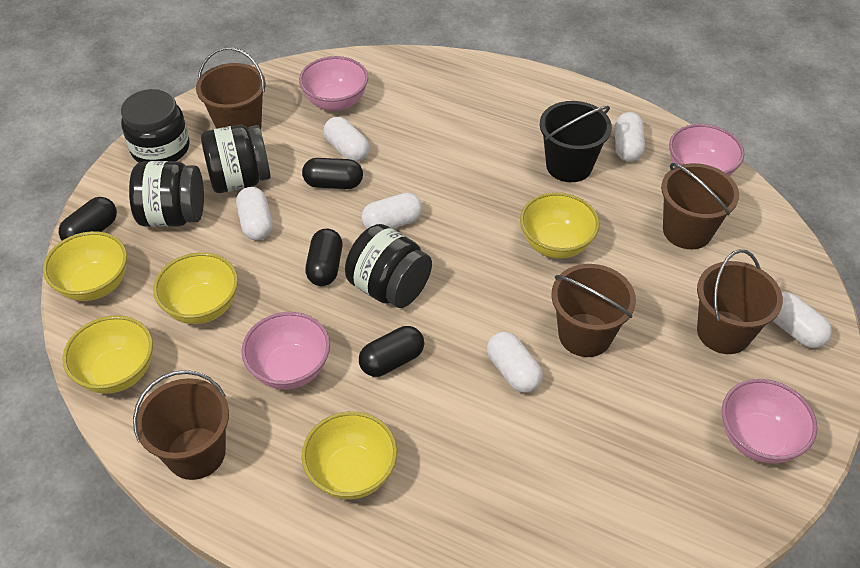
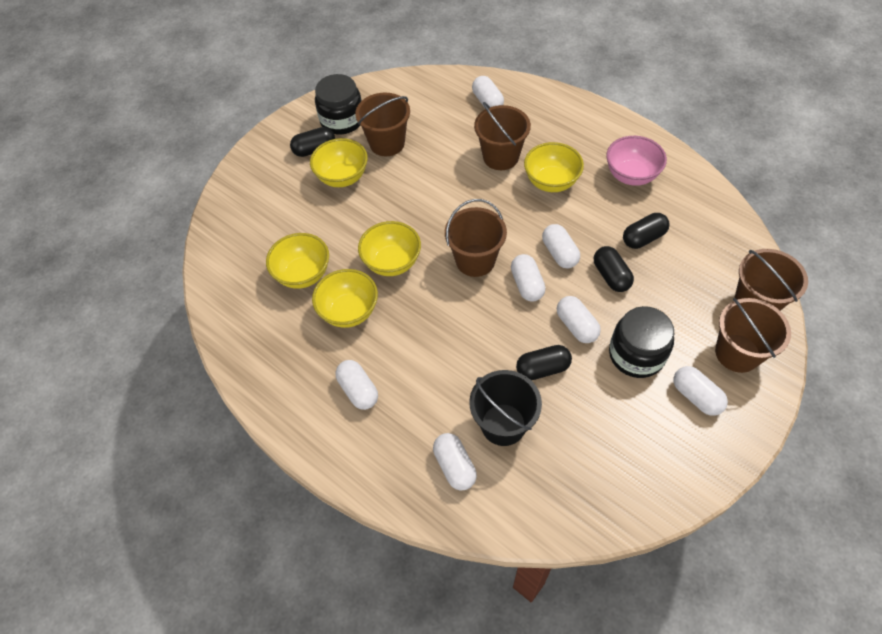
black jar: 4 -> 2
pink bowl: 4 -> 1
white capsule: 6 -> 7

